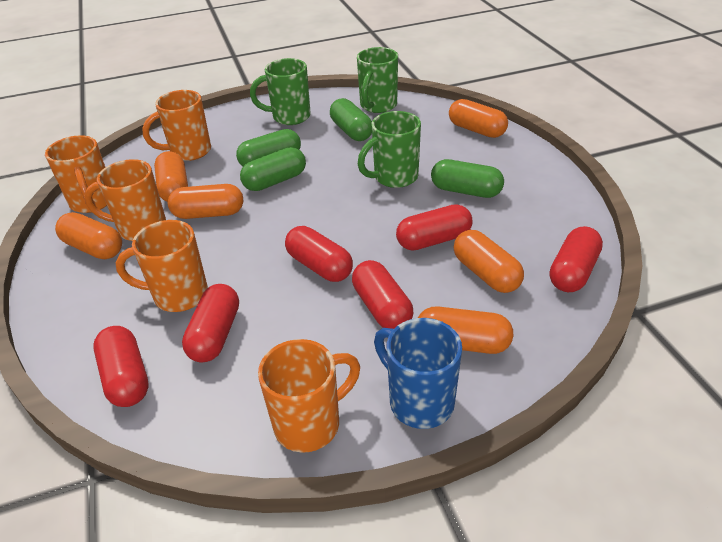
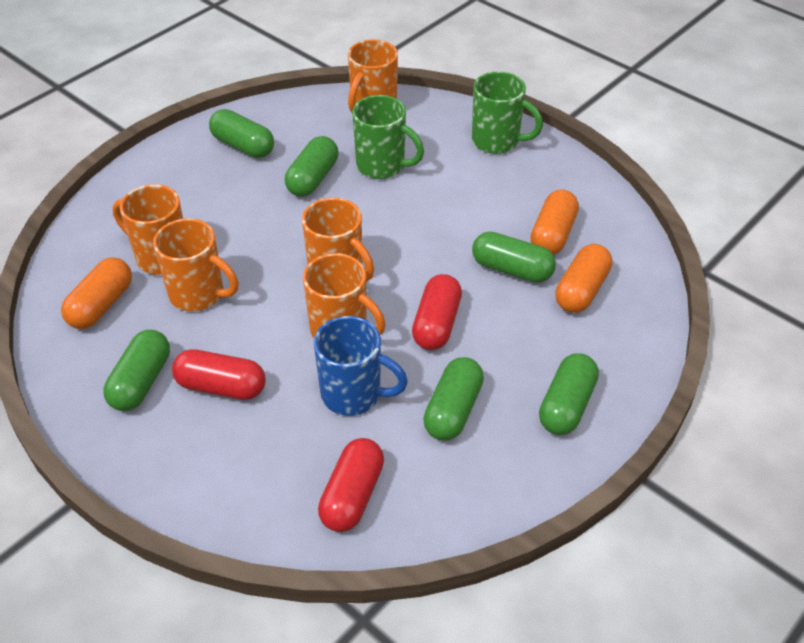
green capsule: 4 -> 6
green mug: 3 -> 2
orange capsule: 6 -> 3
red capsule: 6 -> 3

